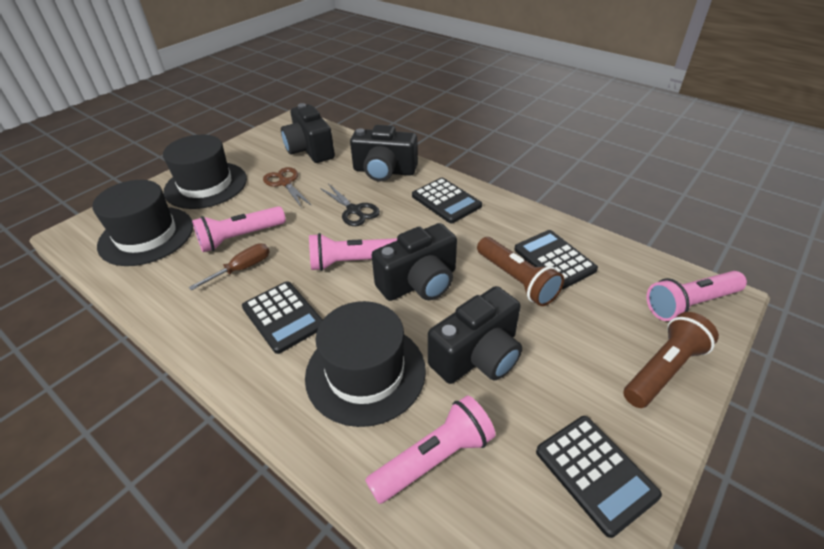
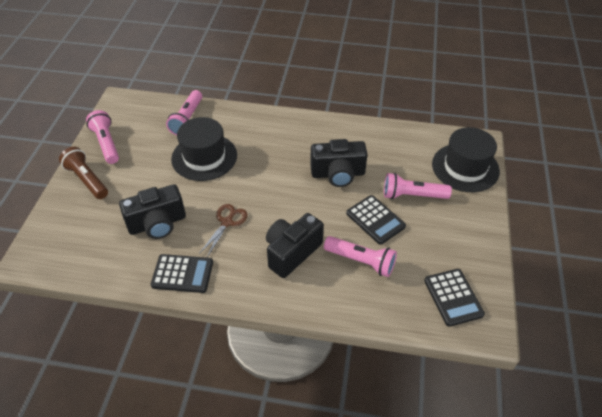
black calculator: 4 -> 3
black camera: 4 -> 3
black hat: 3 -> 2
black scissors: 1 -> 0
brown flashlight: 2 -> 1
brown screwdriver: 1 -> 0

